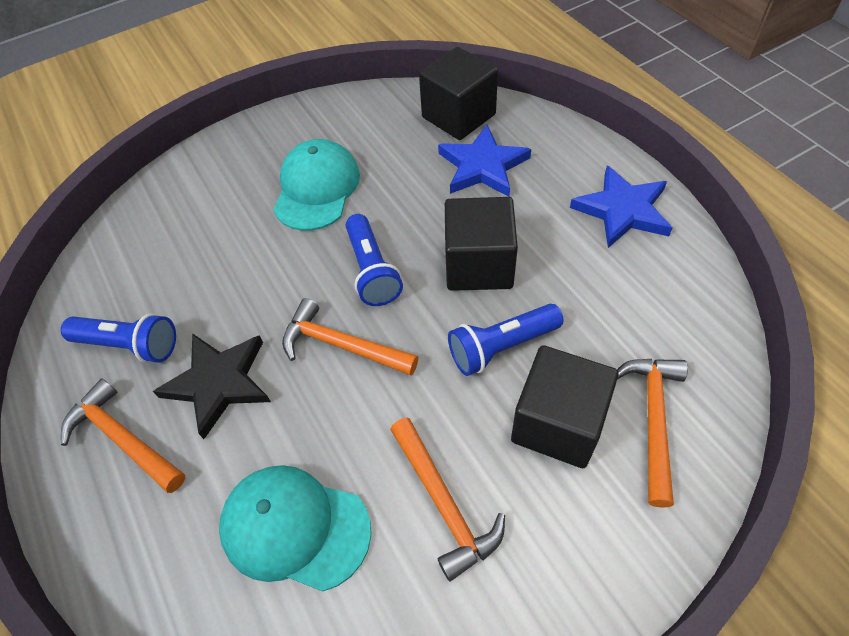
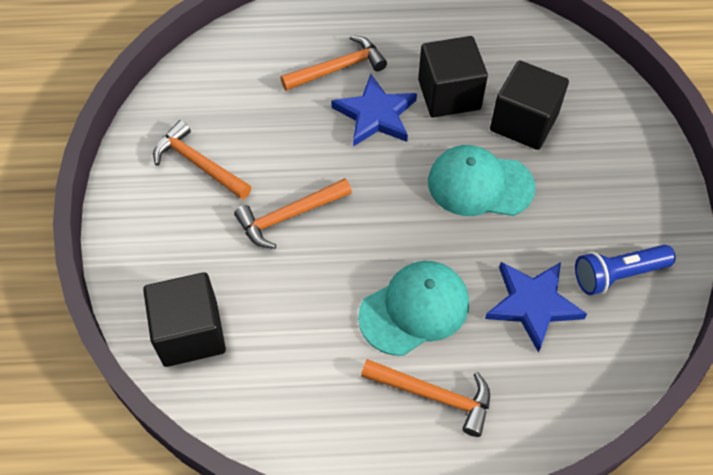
black star: 1 -> 0
blue flashlight: 3 -> 1

